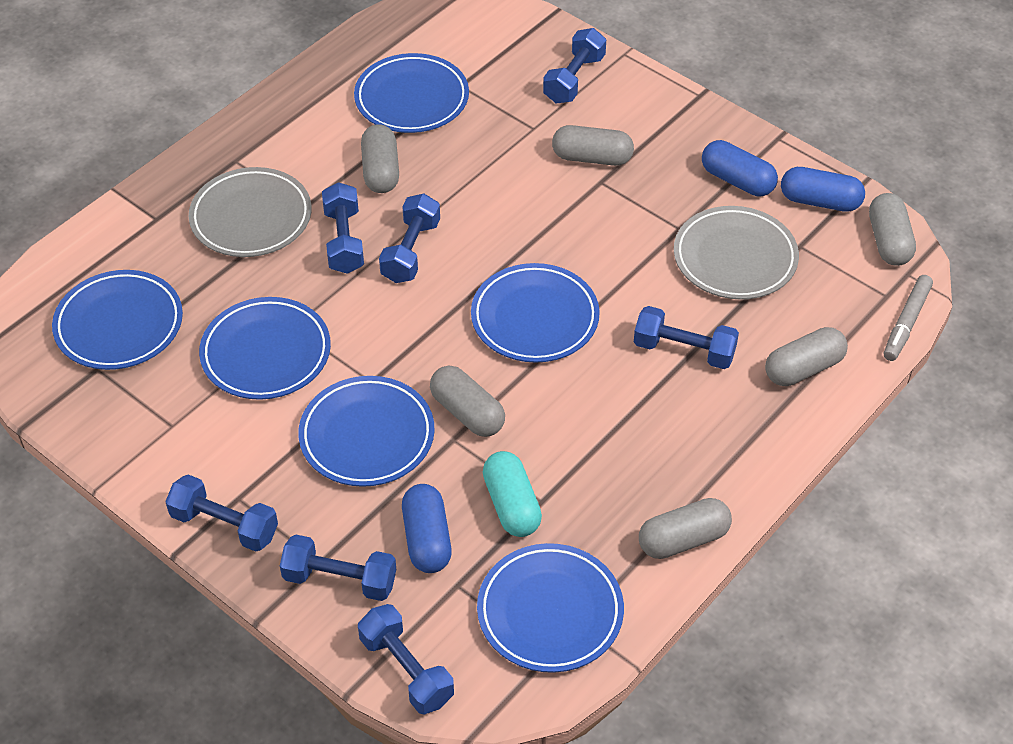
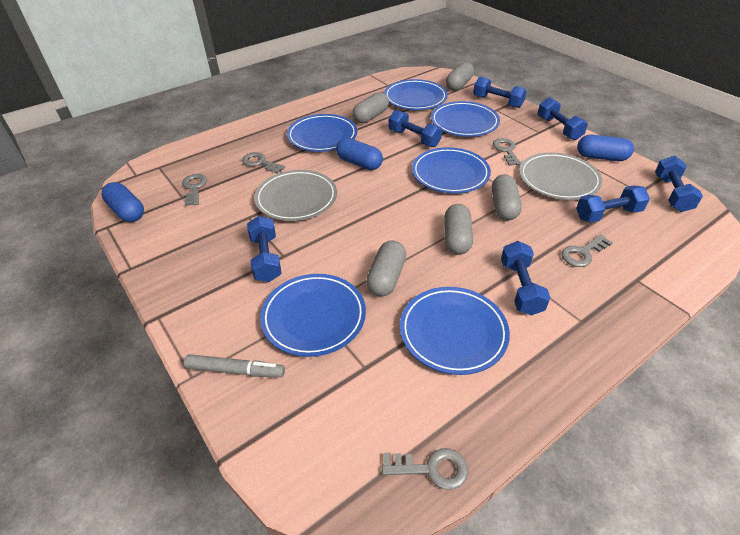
grey capsule: 6 -> 5
grey key: 0 -> 5
turquoise capsule: 1 -> 0

